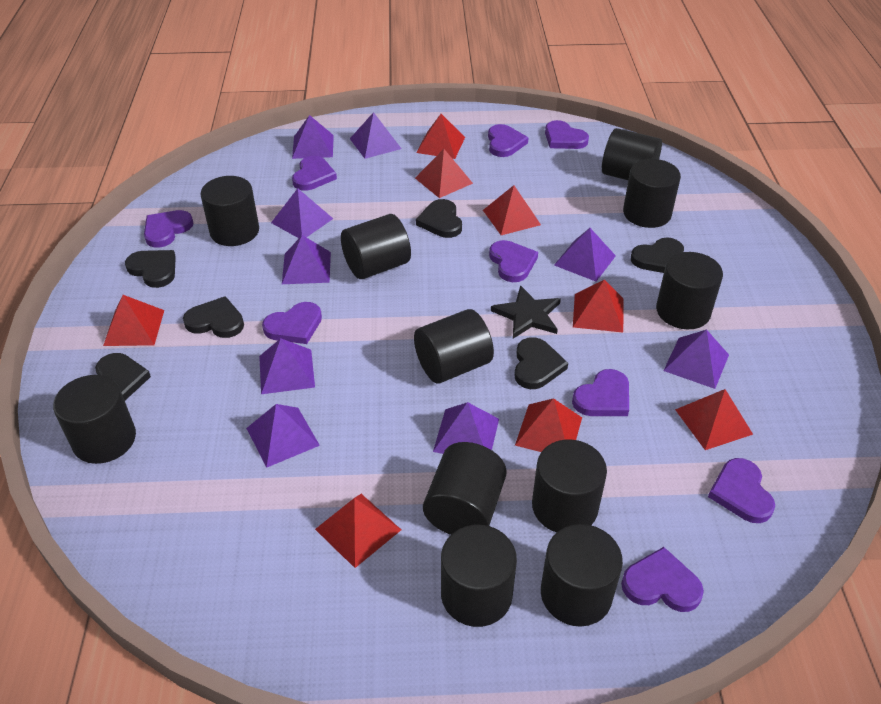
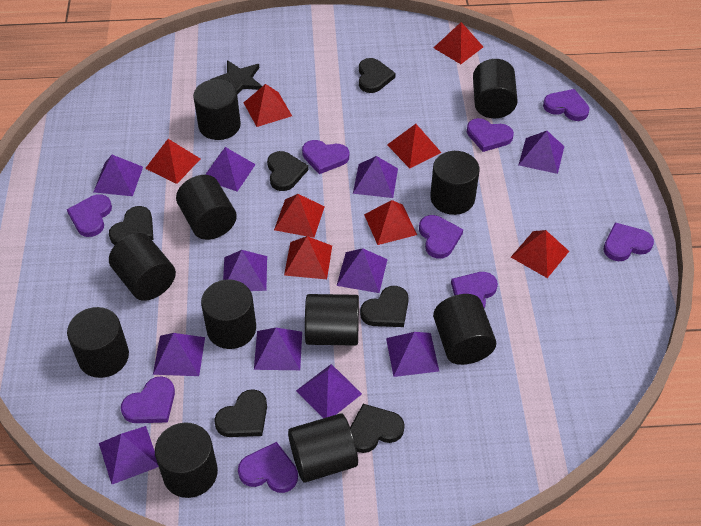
purple pyramid: 9 -> 11

